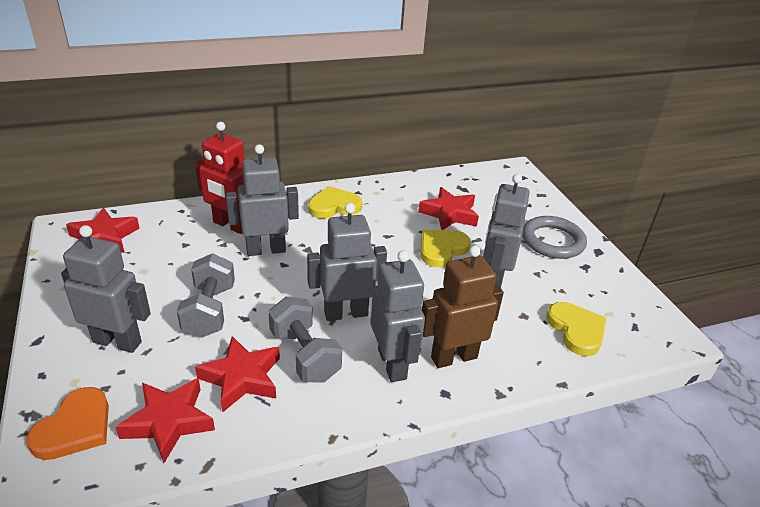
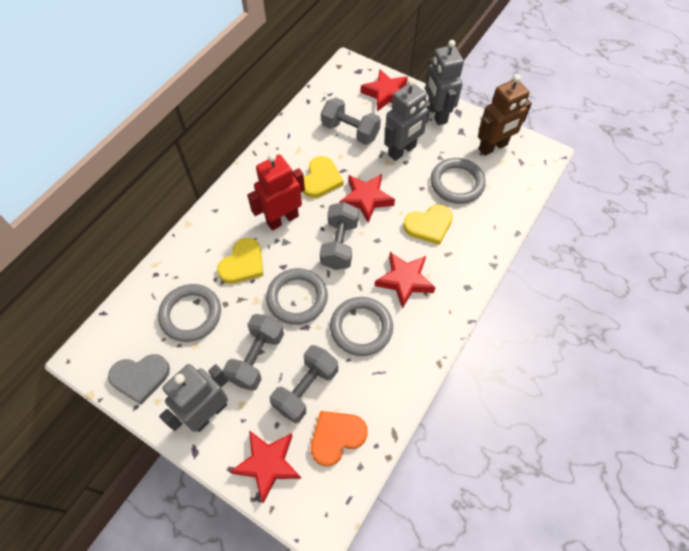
grey dumbbell: 2 -> 4
grey heart: 0 -> 1
grey ring: 1 -> 4
grey robot: 5 -> 3

